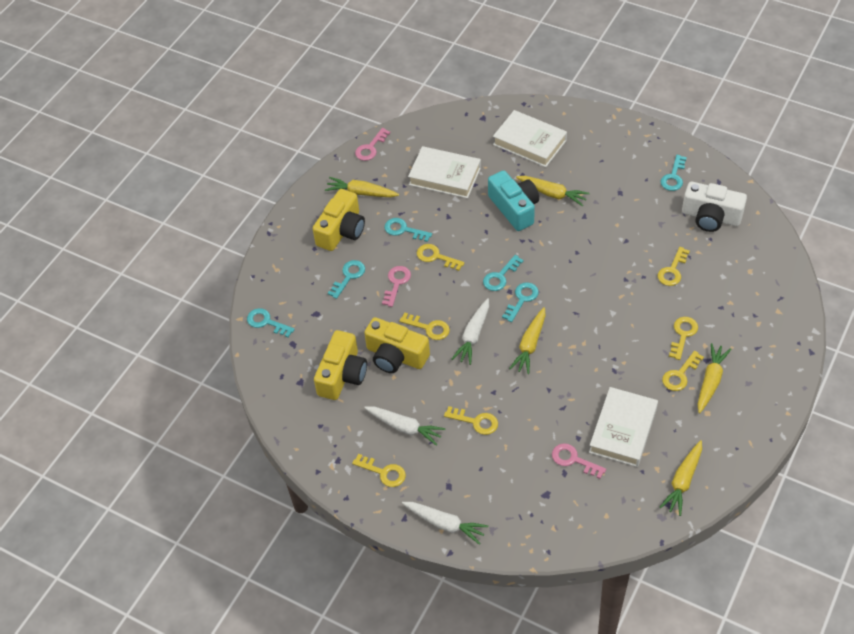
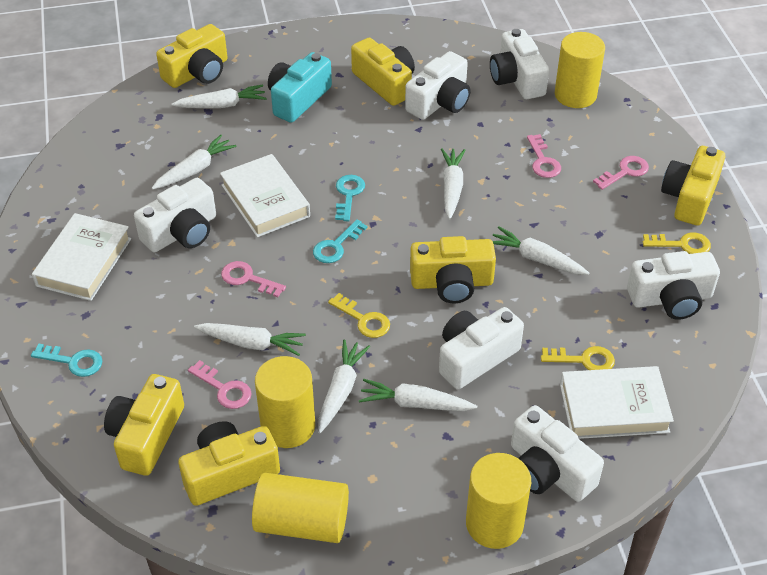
pink key: 3 -> 4
turquoise key: 6 -> 3
white camera: 1 -> 6
white carrot: 3 -> 7
yellow camera: 3 -> 6
yellow carrot: 5 -> 0
yellow cylinder: 0 -> 4
yellow key: 7 -> 3

